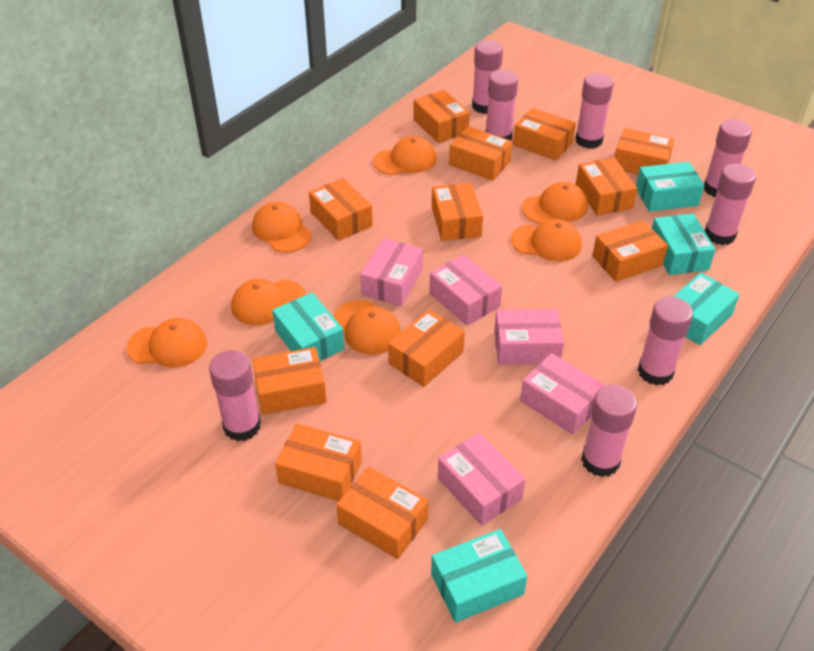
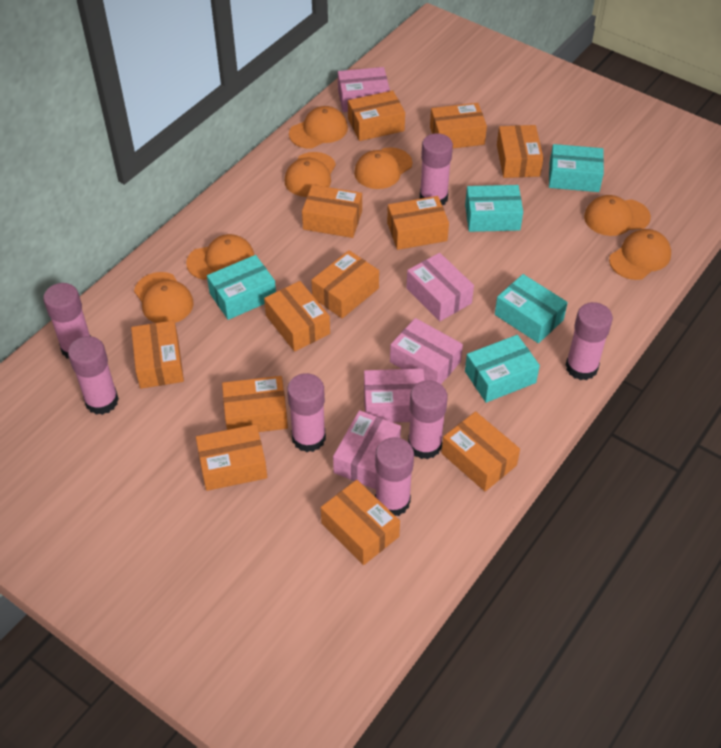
pink glue stick: 8 -> 7

